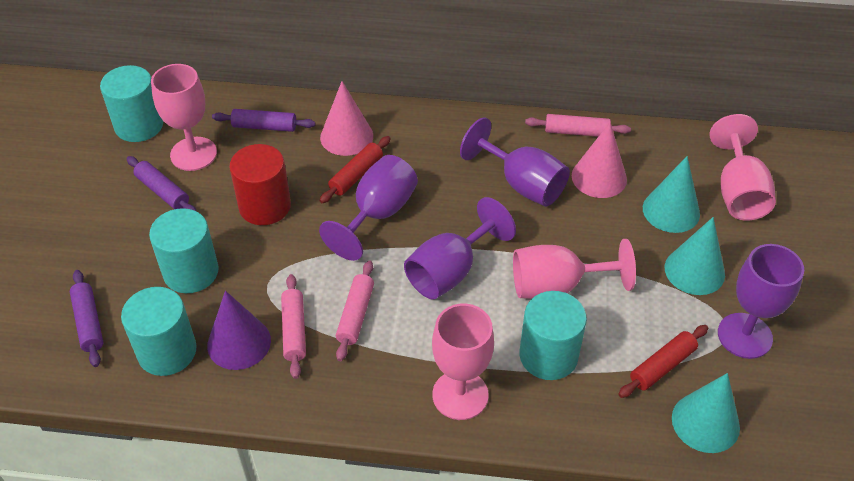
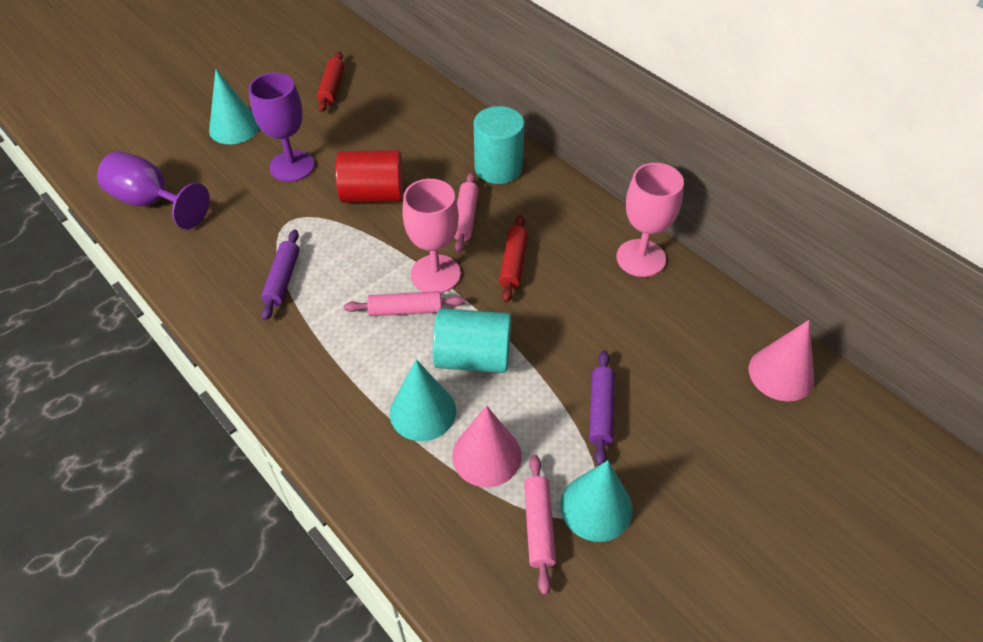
pink goblet: 4 -> 2
purple cone: 1 -> 0
purple goblet: 4 -> 2
purple rolling pin: 3 -> 2
turquoise cylinder: 4 -> 2

